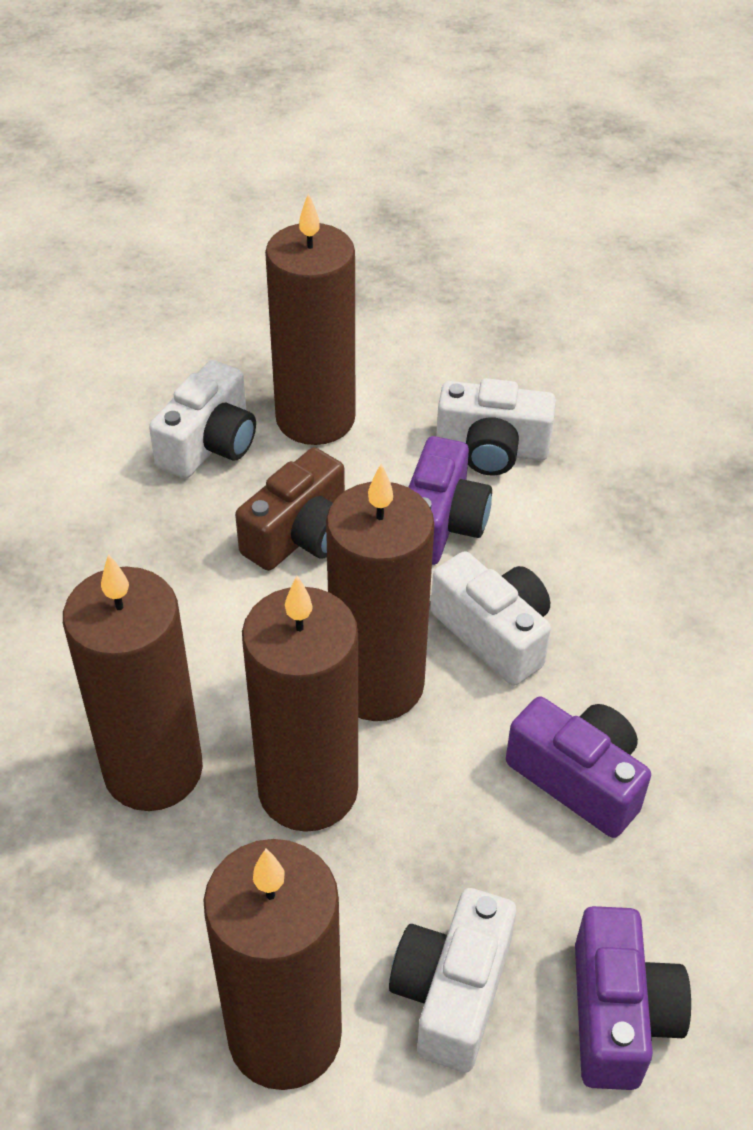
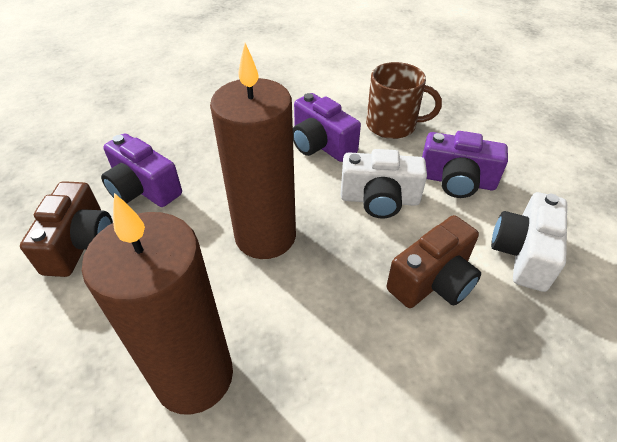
brown camera: 1 -> 2
brown candle: 5 -> 2
brown mug: 0 -> 1
white camera: 4 -> 2

